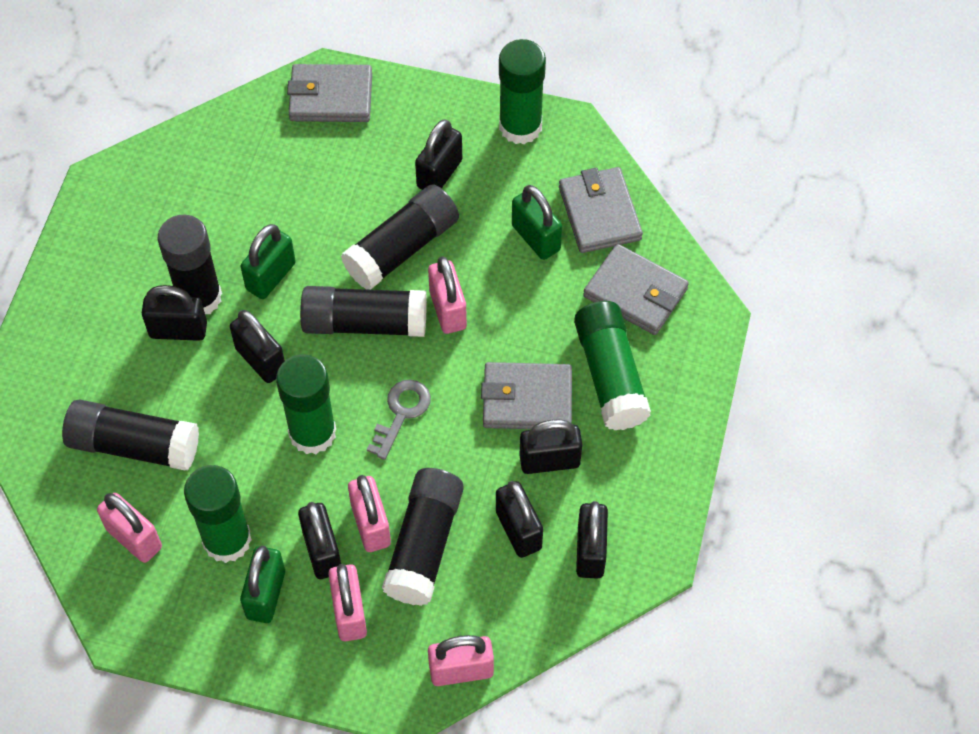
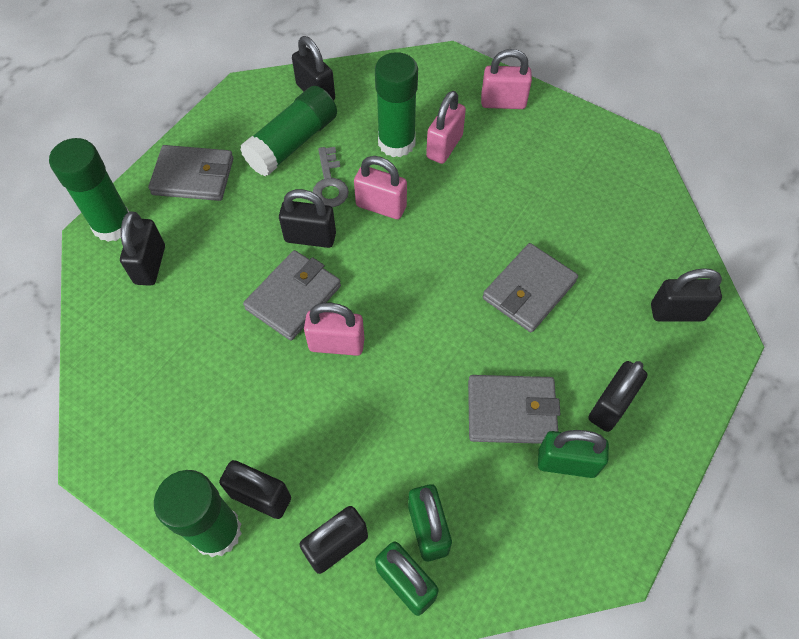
black glue stick: 5 -> 0
pink padlock: 5 -> 4

